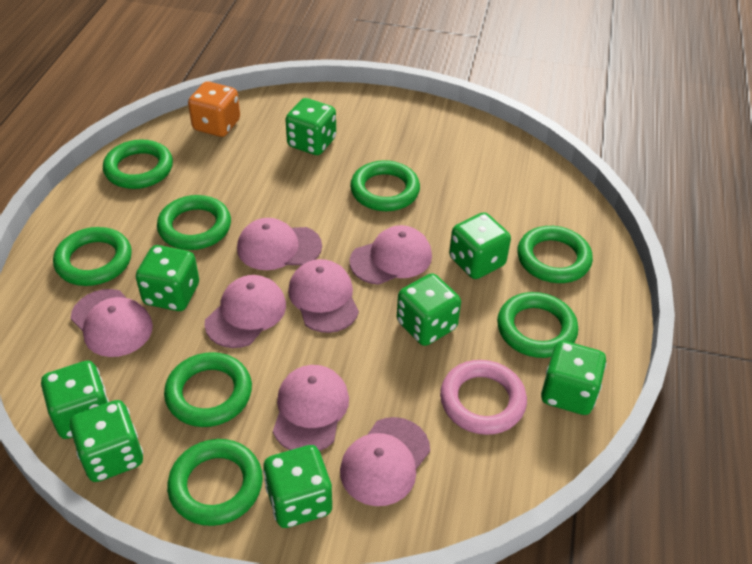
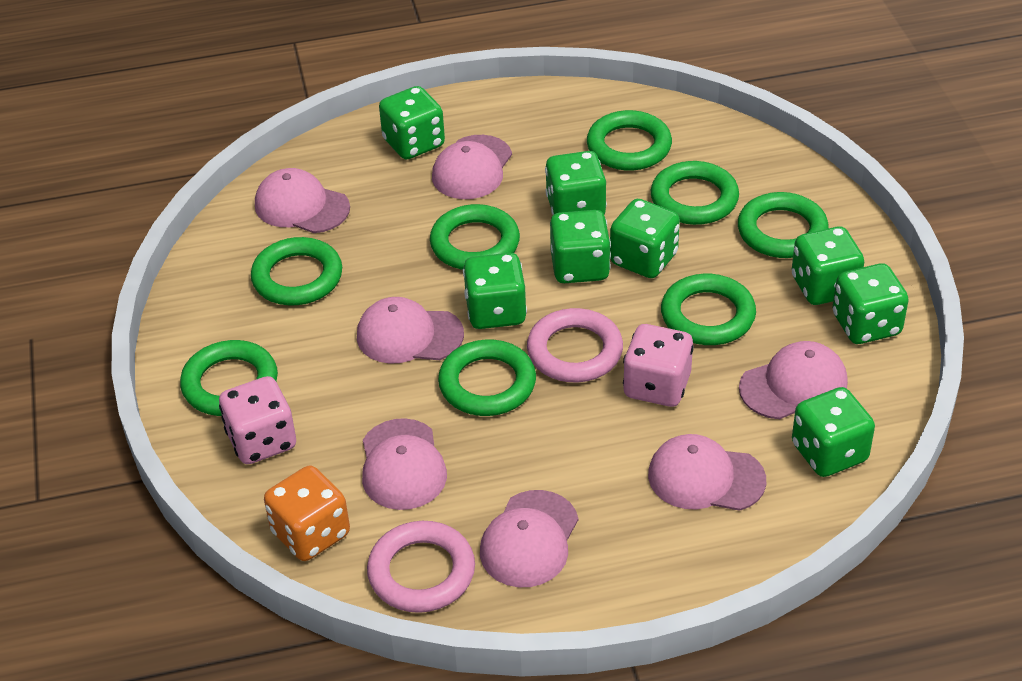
pink dice: 0 -> 2
pink ring: 1 -> 2

